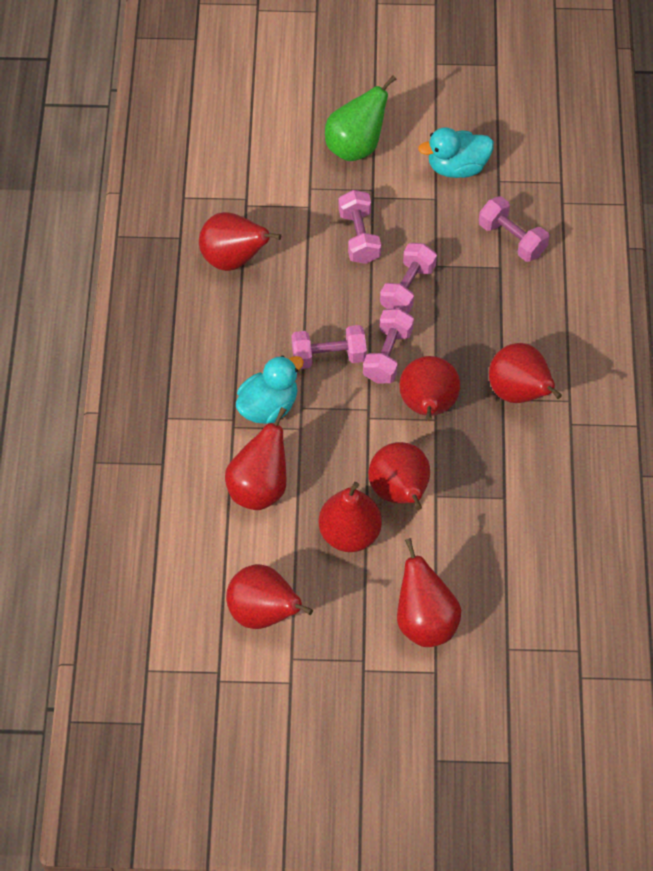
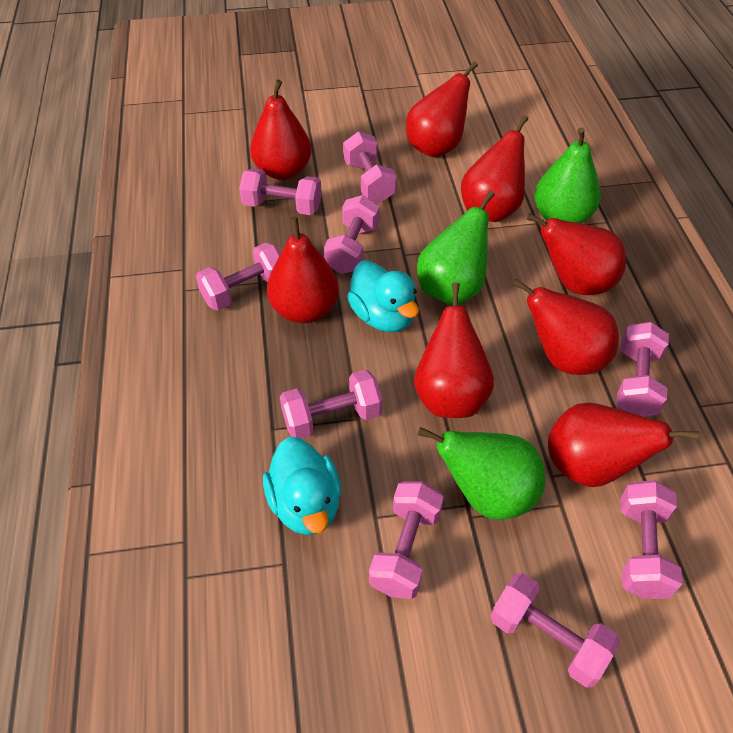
green pear: 1 -> 3
pink dumbbell: 5 -> 9

